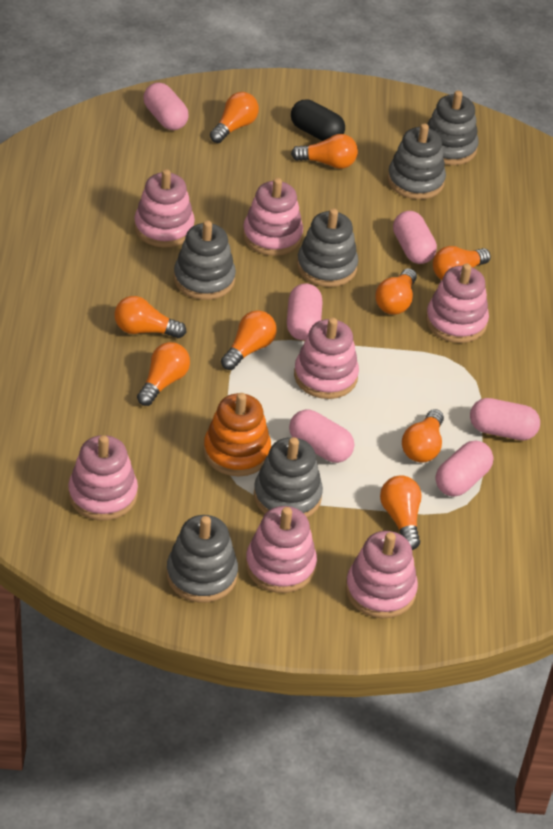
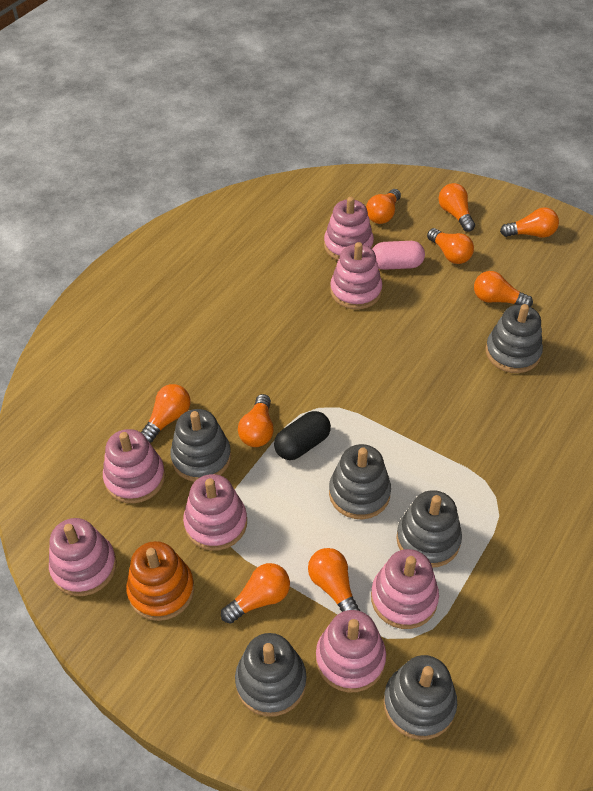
pink capsule: 6 -> 1

